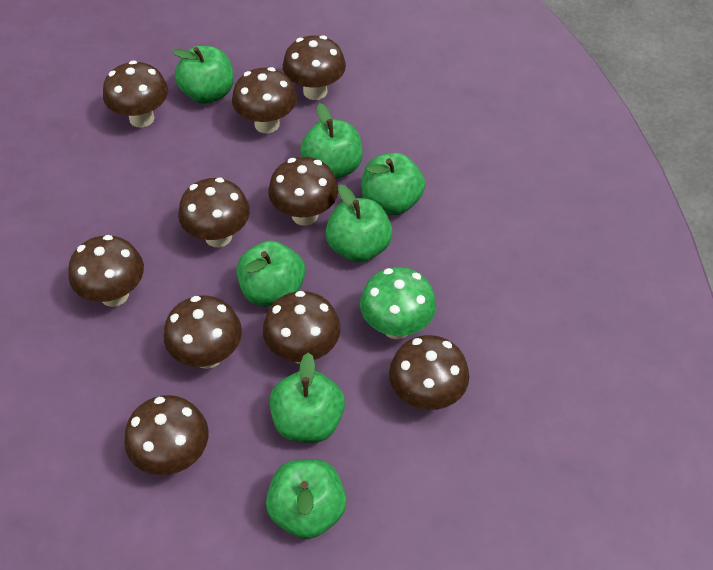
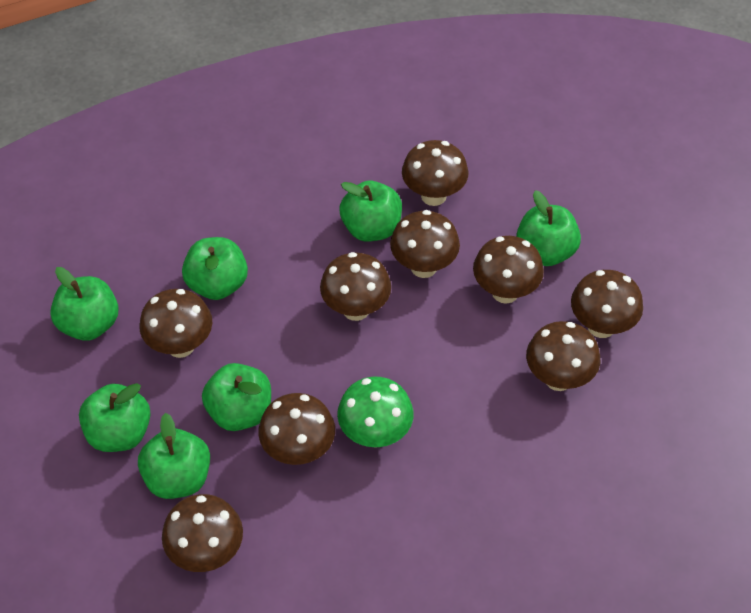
brown mushroom: 10 -> 9

